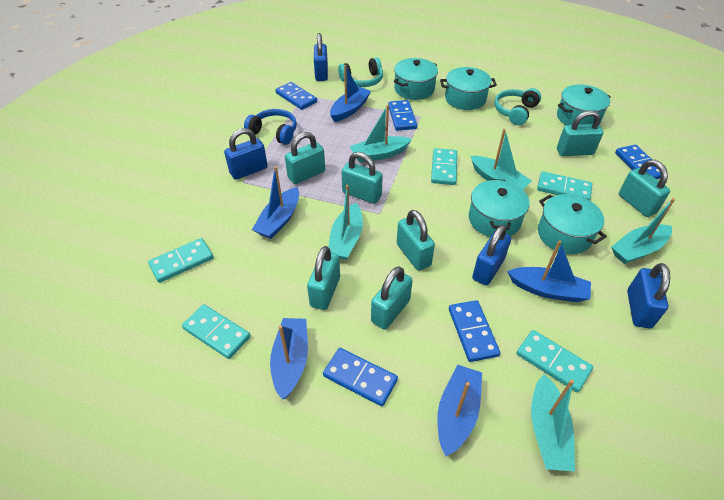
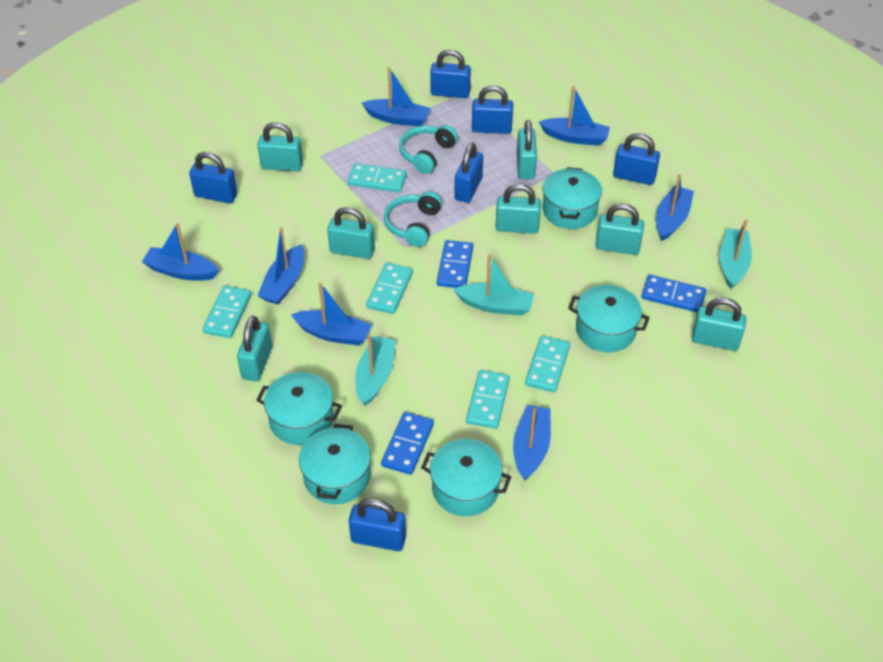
blue boat: 5 -> 7
blue domino: 5 -> 3
blue headphones: 1 -> 0
blue padlock: 4 -> 6
turquoise boat: 5 -> 3

